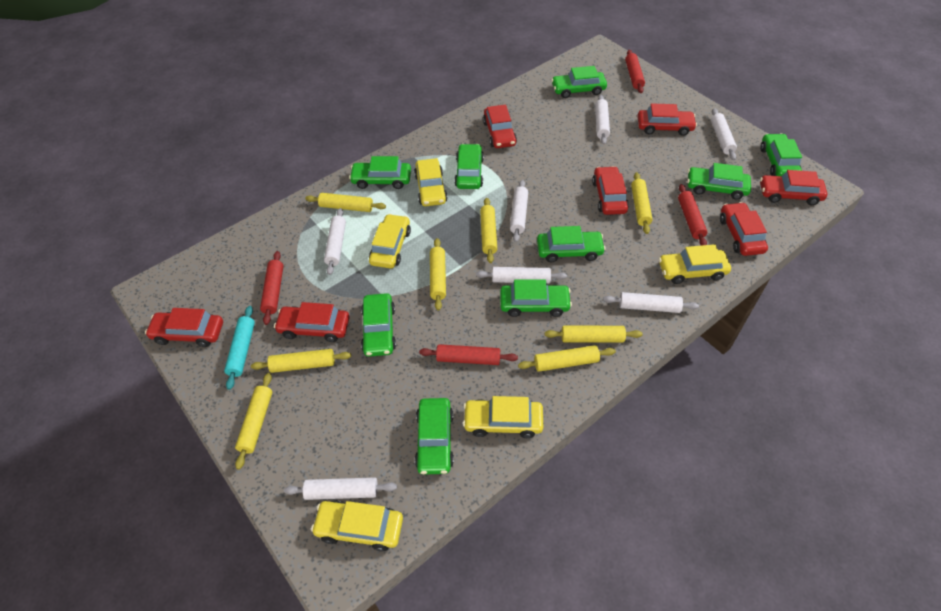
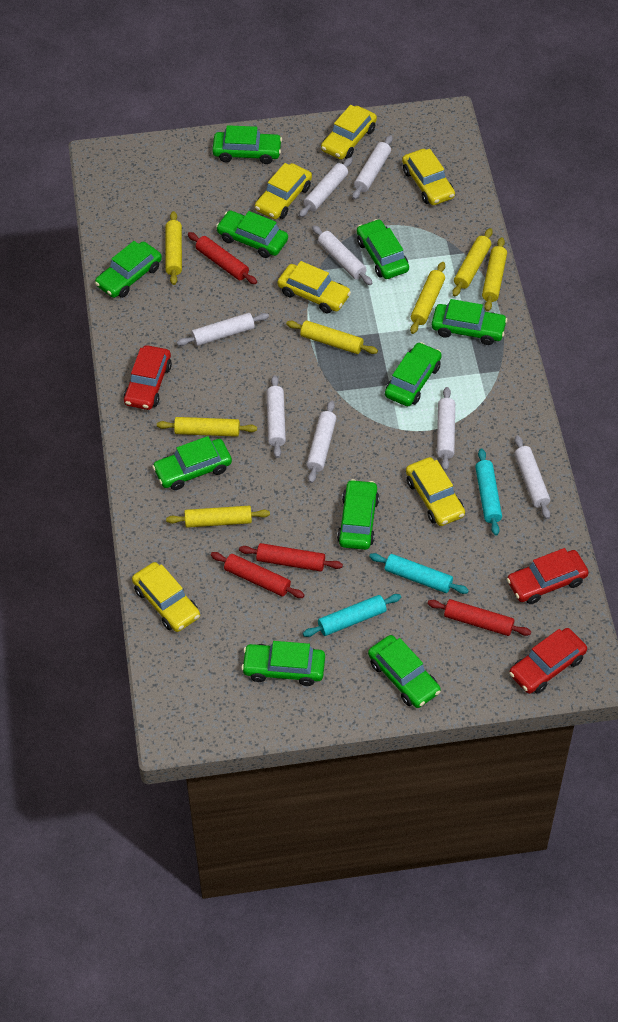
green car: 9 -> 10
red car: 7 -> 3
turquoise rolling pin: 1 -> 3
white rolling pin: 7 -> 8
yellow car: 5 -> 6
yellow rolling pin: 8 -> 7

